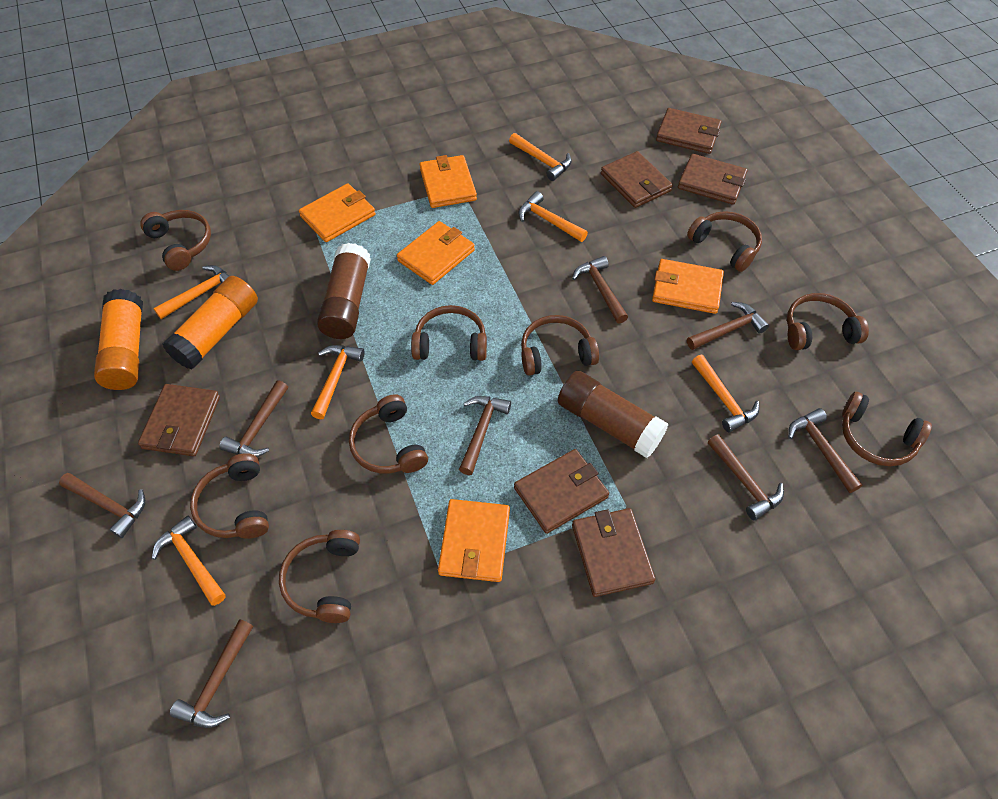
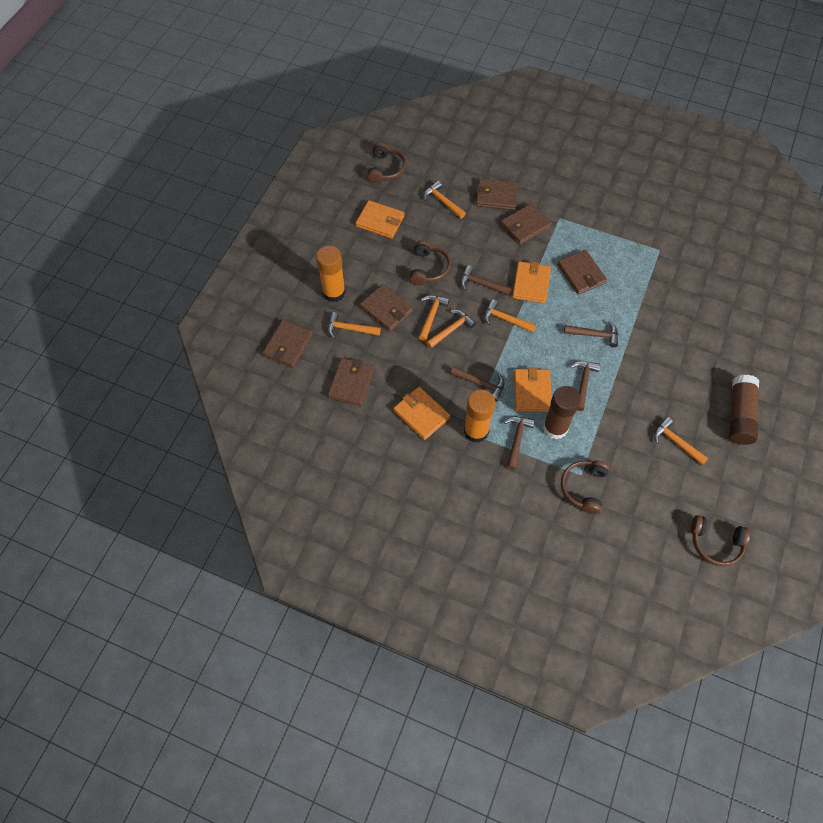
brown hammer: 8 -> 5
brown headphones: 9 -> 4
orange wallet: 5 -> 4

